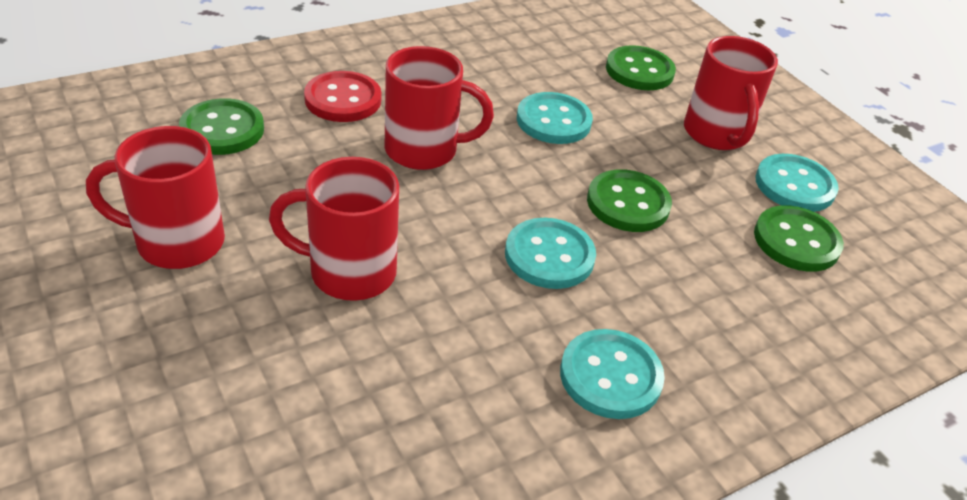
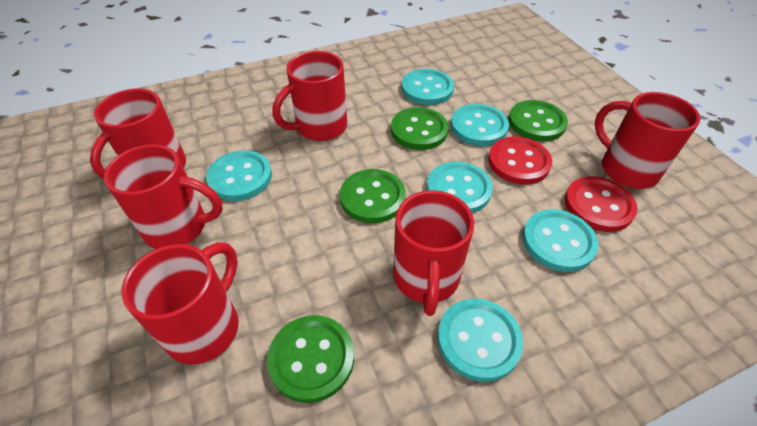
red button: 1 -> 2
red mug: 4 -> 6
turquoise button: 4 -> 6

